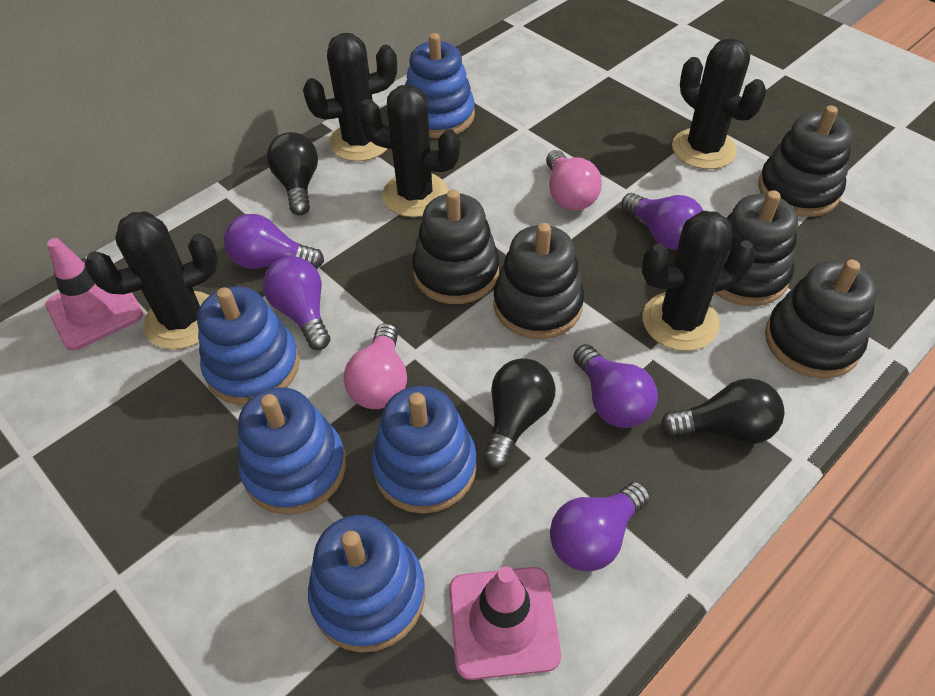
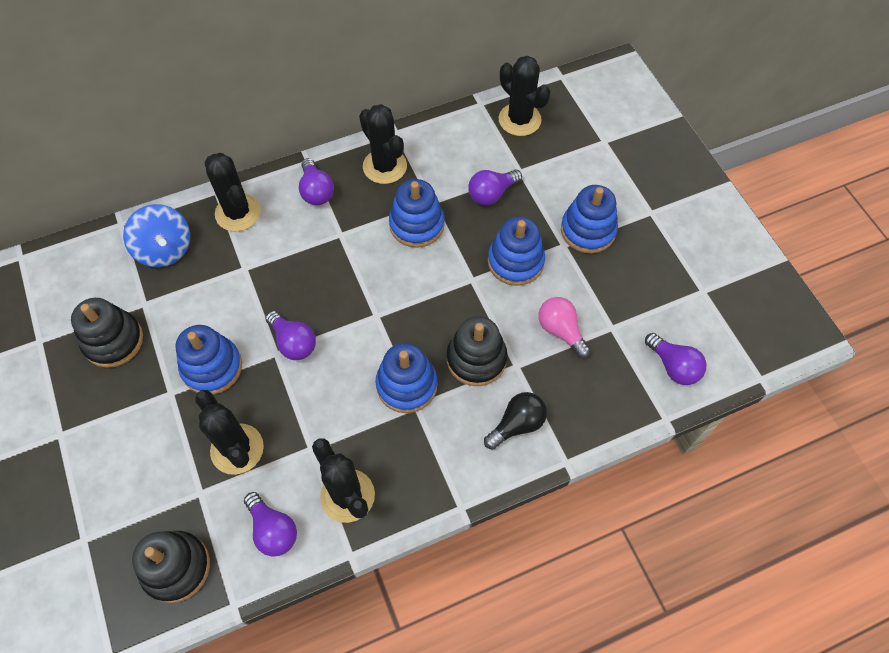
black light bulb: 3 -> 1
black stacking toy: 5 -> 3
blue spinning top: 0 -> 1
pink light bulb: 2 -> 1
pink traffic cone: 2 -> 0

